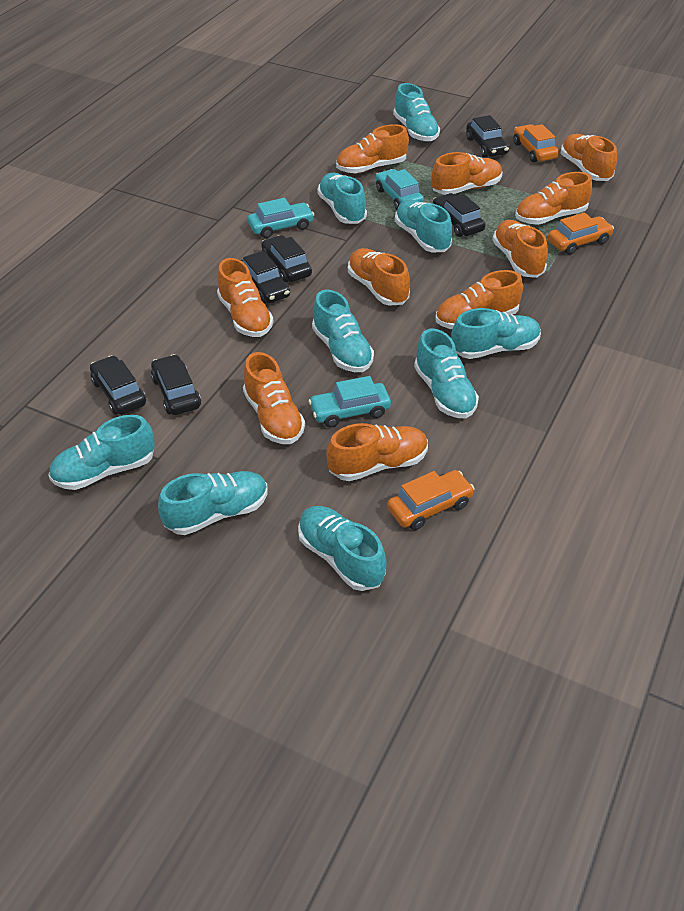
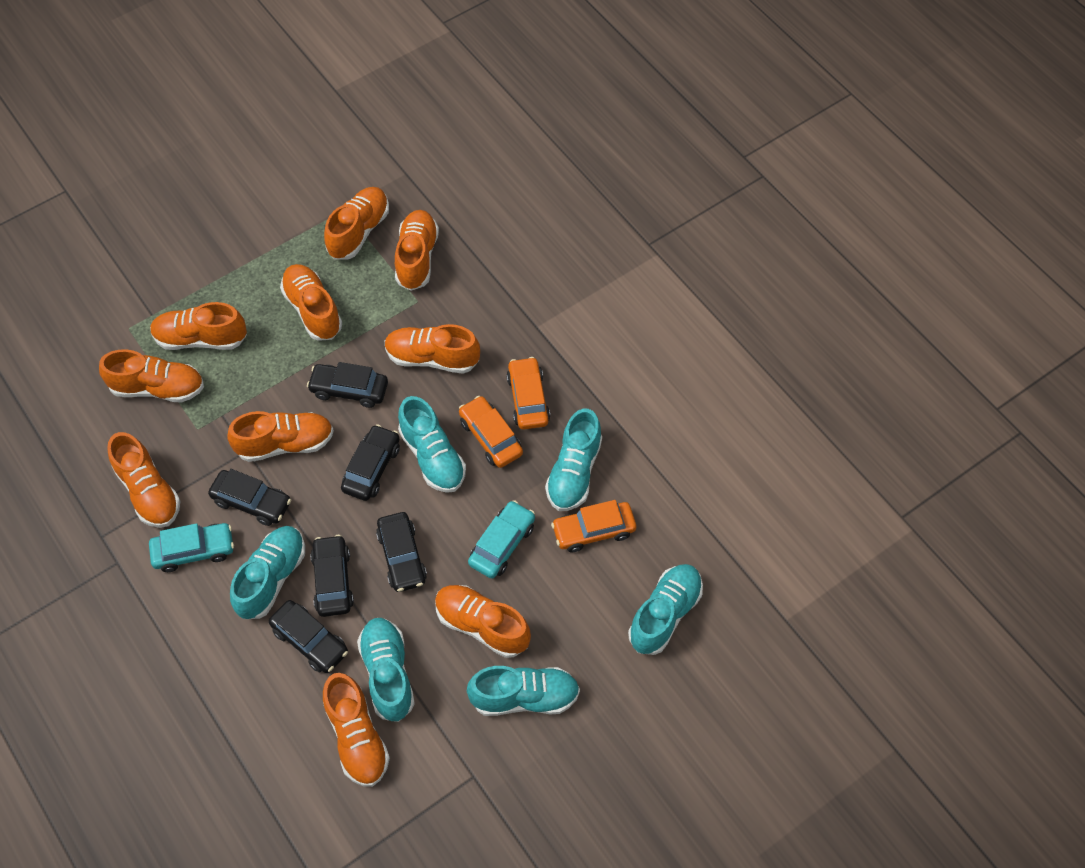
turquoise car: 3 -> 2
turquoise shoe: 9 -> 6

